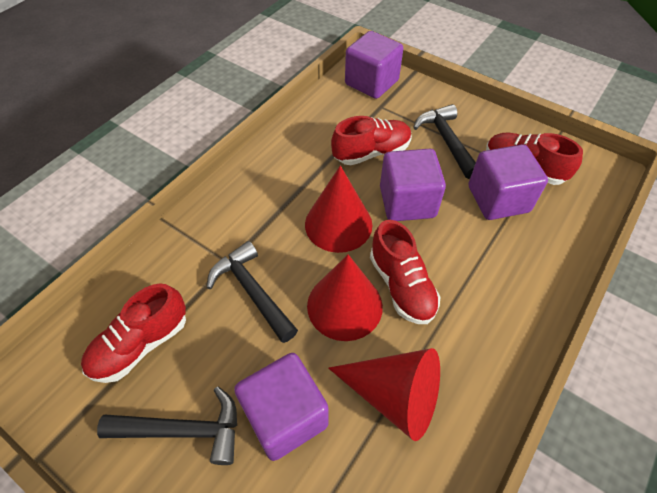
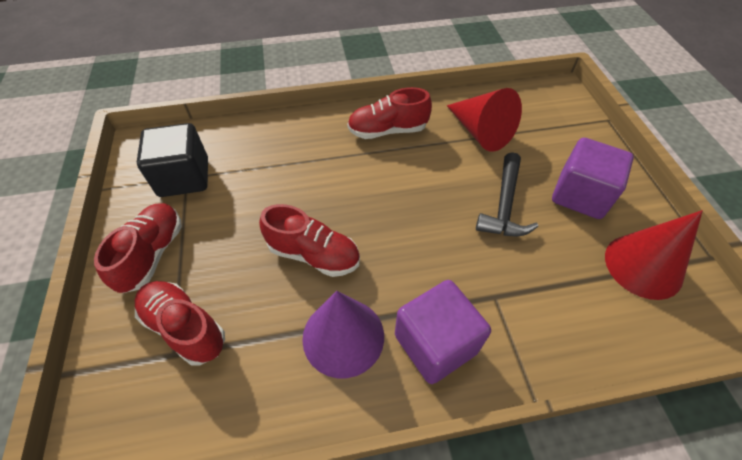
black cube: 0 -> 1
black hammer: 3 -> 1
purple cone: 0 -> 1
purple cube: 4 -> 2
red cone: 3 -> 2

